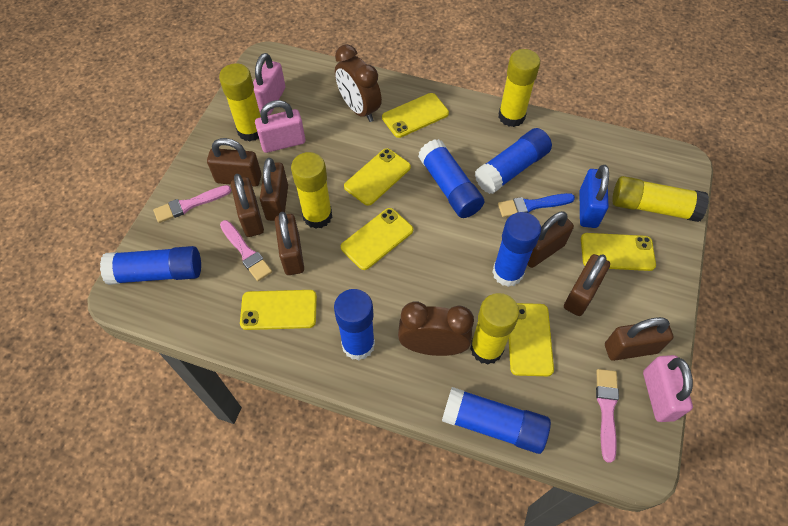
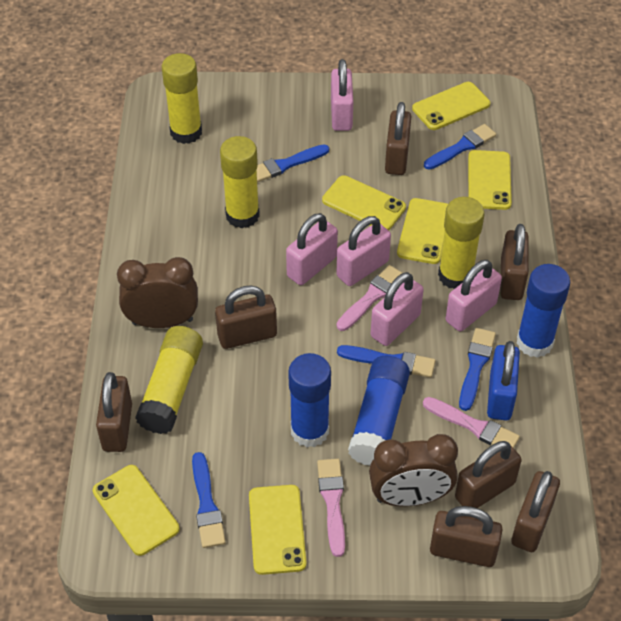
blue brush: 1 -> 5
blue glue stick: 6 -> 3
pink padlock: 3 -> 5
yellow glue stick: 5 -> 4

